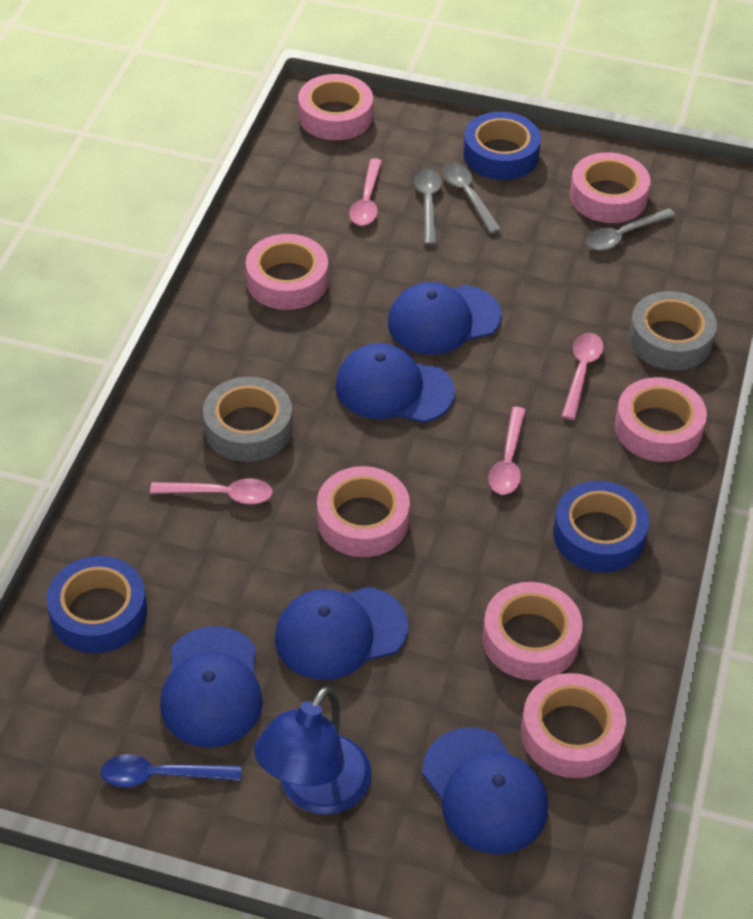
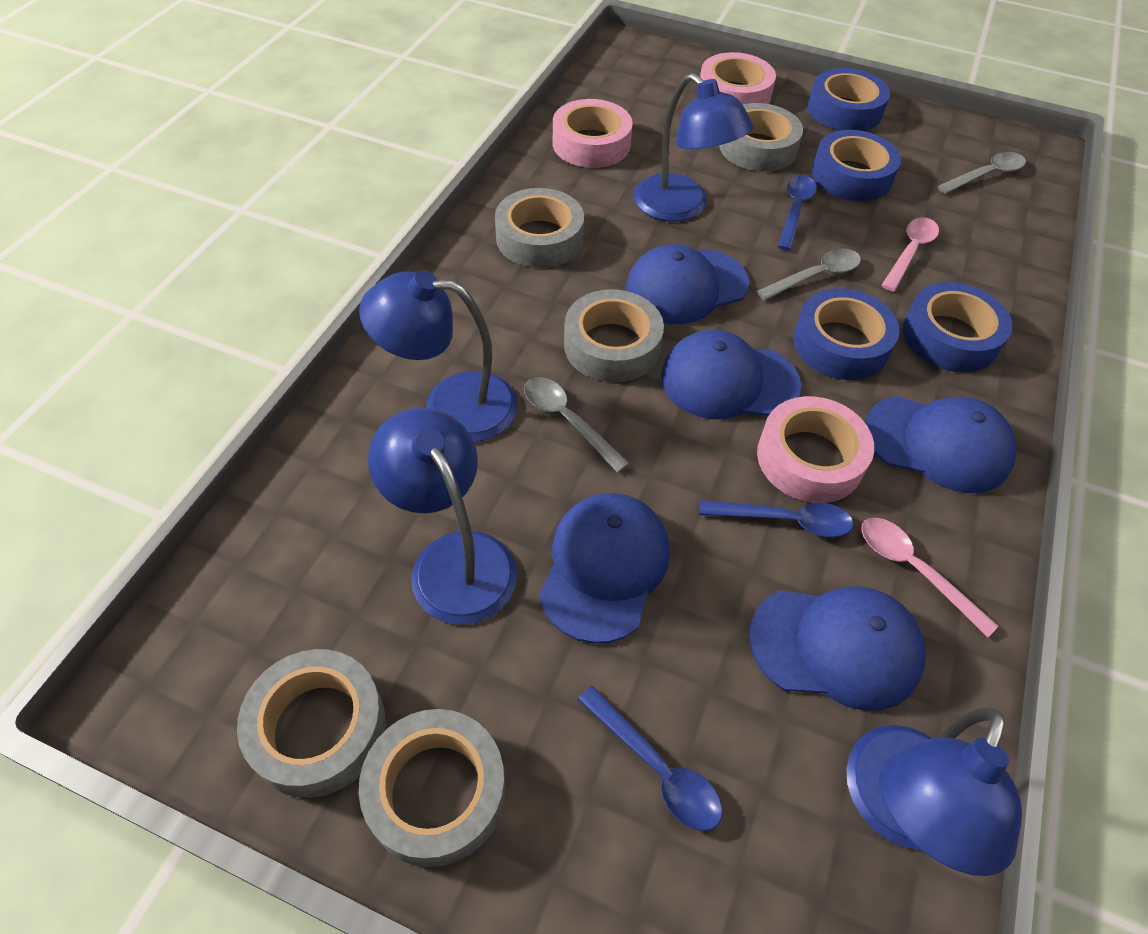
blue lamp: 1 -> 4
blue spoon: 1 -> 3
blue tape: 3 -> 4
grey tape: 2 -> 5
pink spoon: 4 -> 2
pink tape: 7 -> 3

